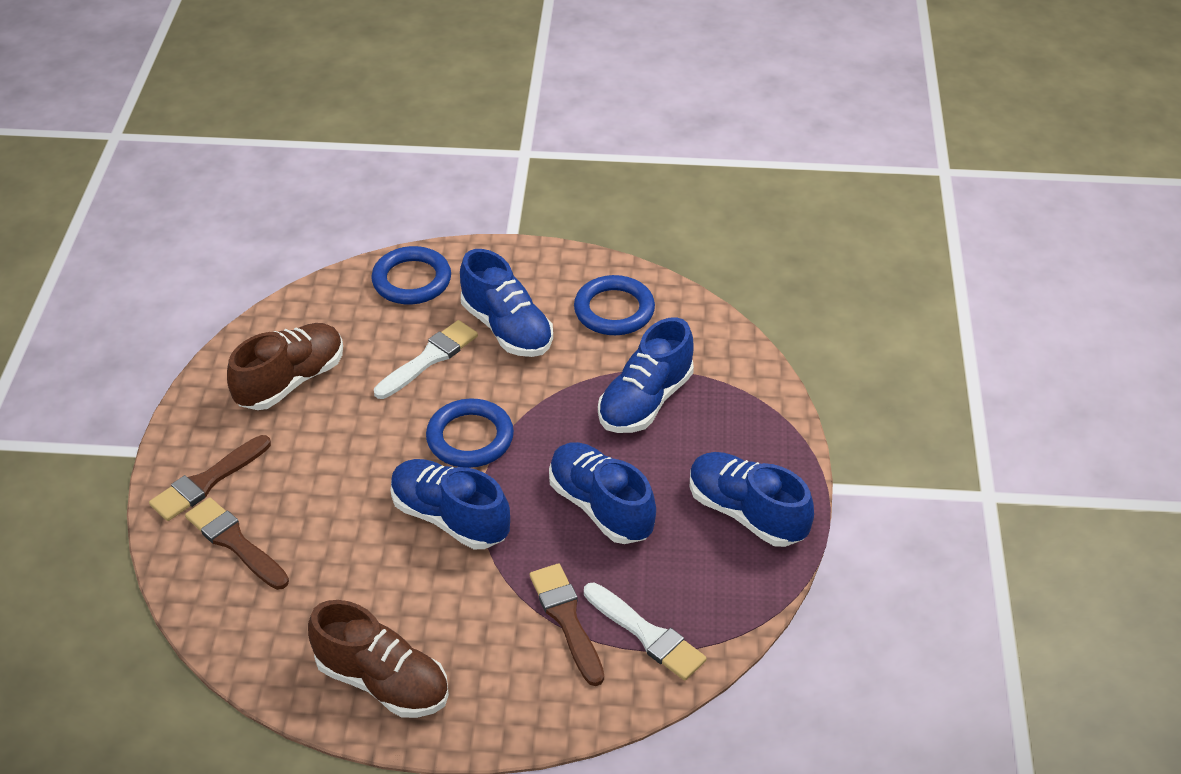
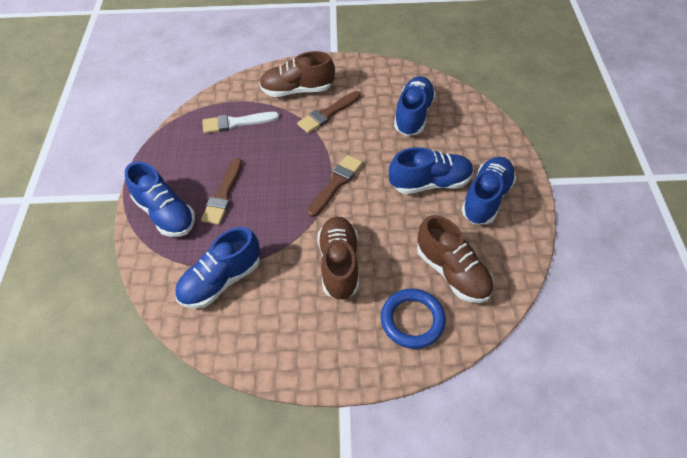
blue ring: 3 -> 1
brown shoe: 2 -> 3
white brush: 2 -> 1

